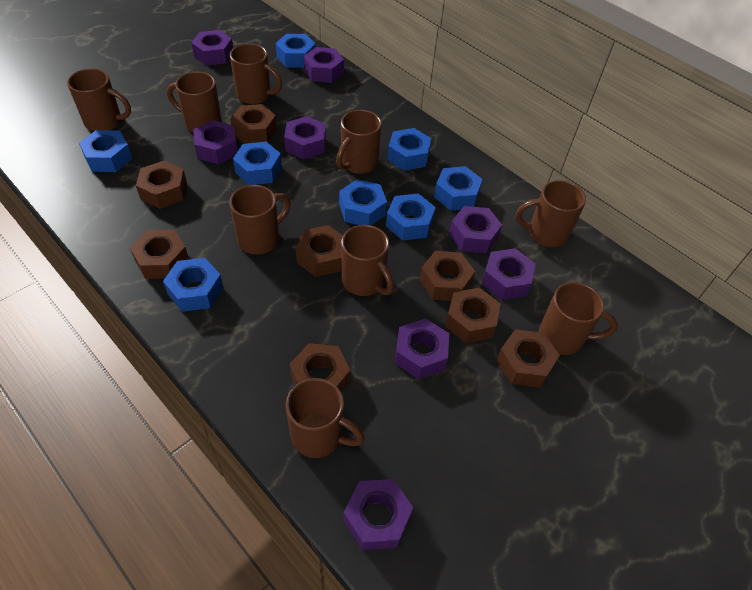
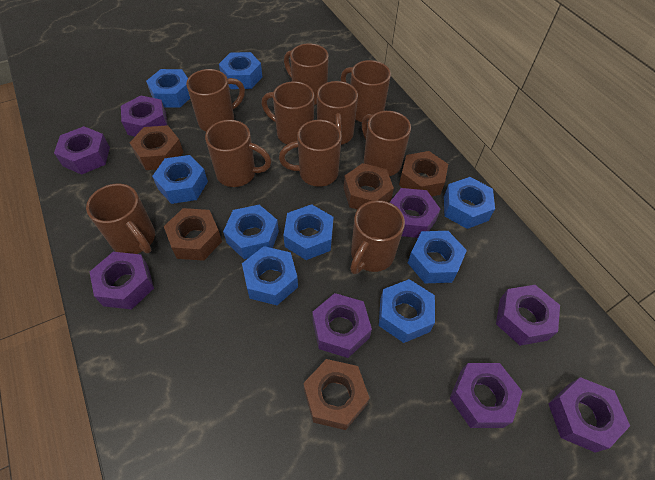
blue nut: 8 -> 9
brown mug: 9 -> 10
brown nut: 8 -> 5

